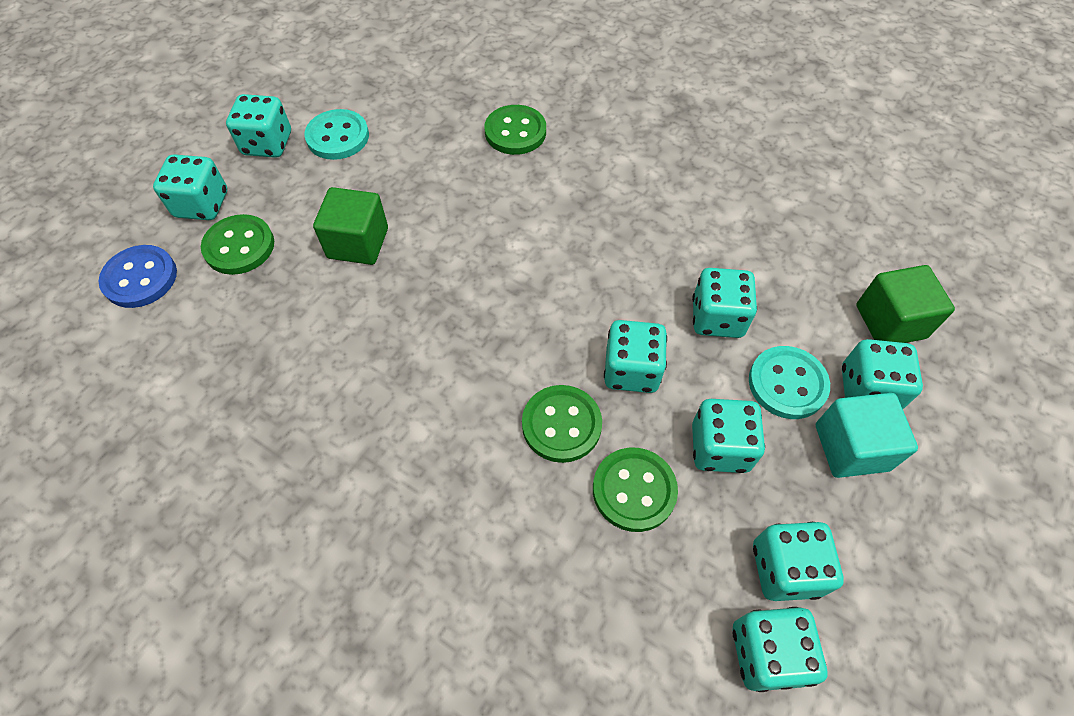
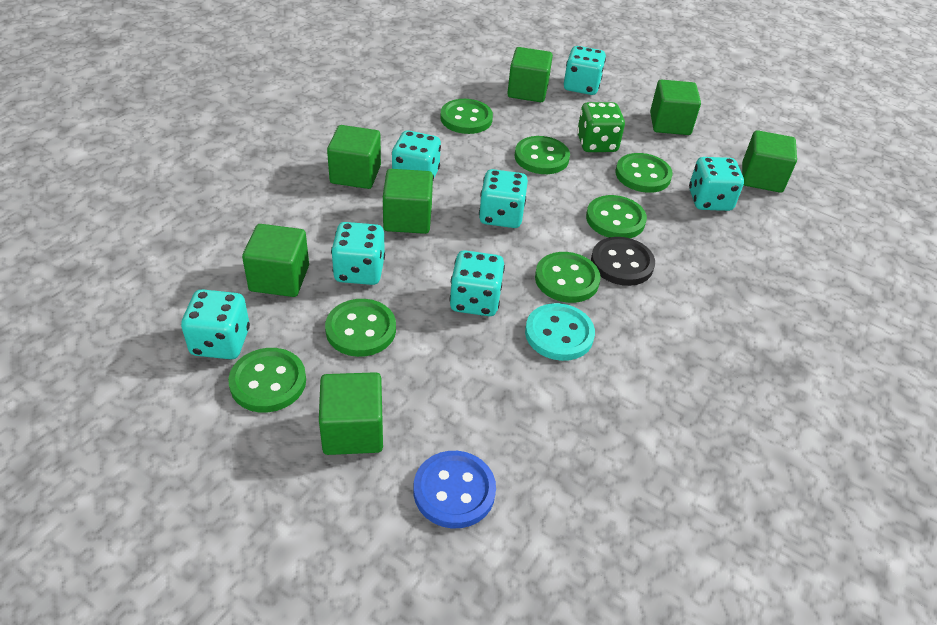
black button: 0 -> 1
green button: 4 -> 7
green cube: 2 -> 7
green dice: 0 -> 1
turquoise button: 2 -> 1
turquoise cube: 1 -> 0
turquoise dice: 8 -> 7

